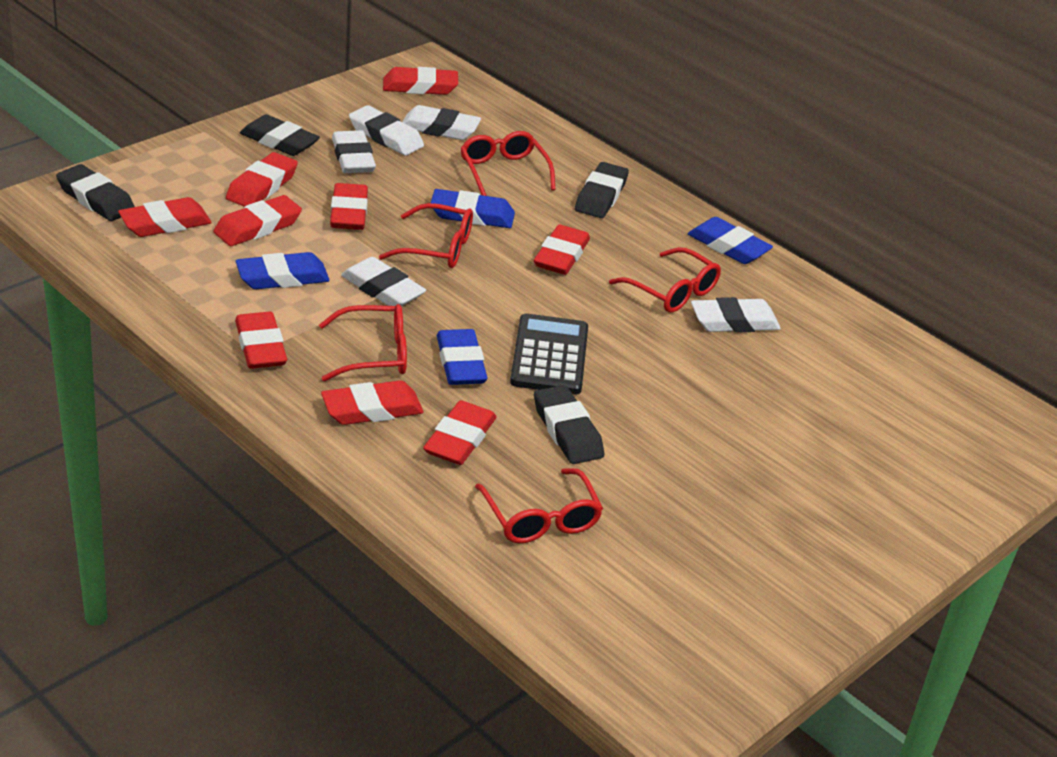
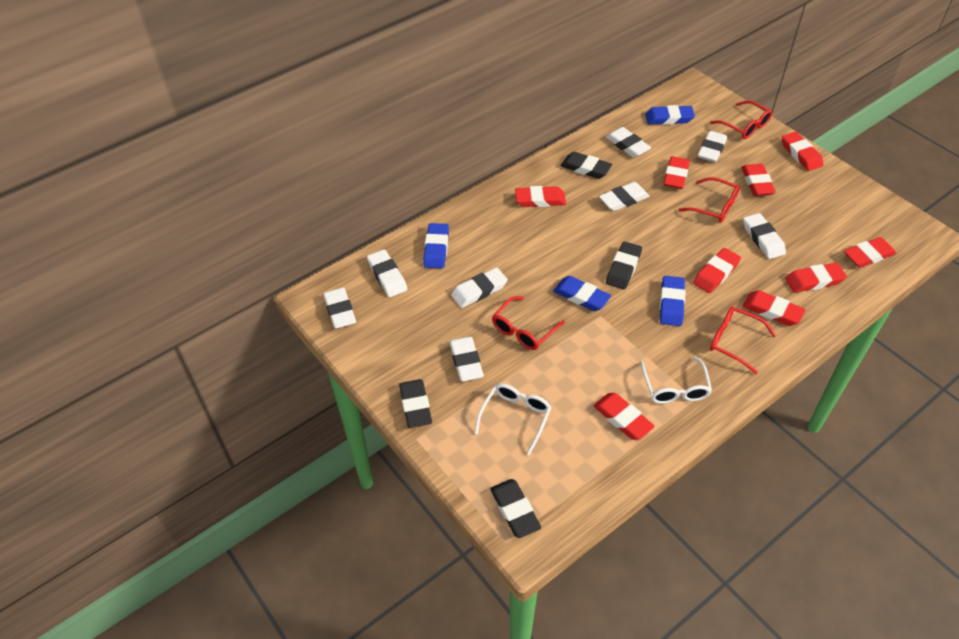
black calculator: 1 -> 0
red glasses: 5 -> 4
white eraser: 5 -> 8
white glasses: 0 -> 2

